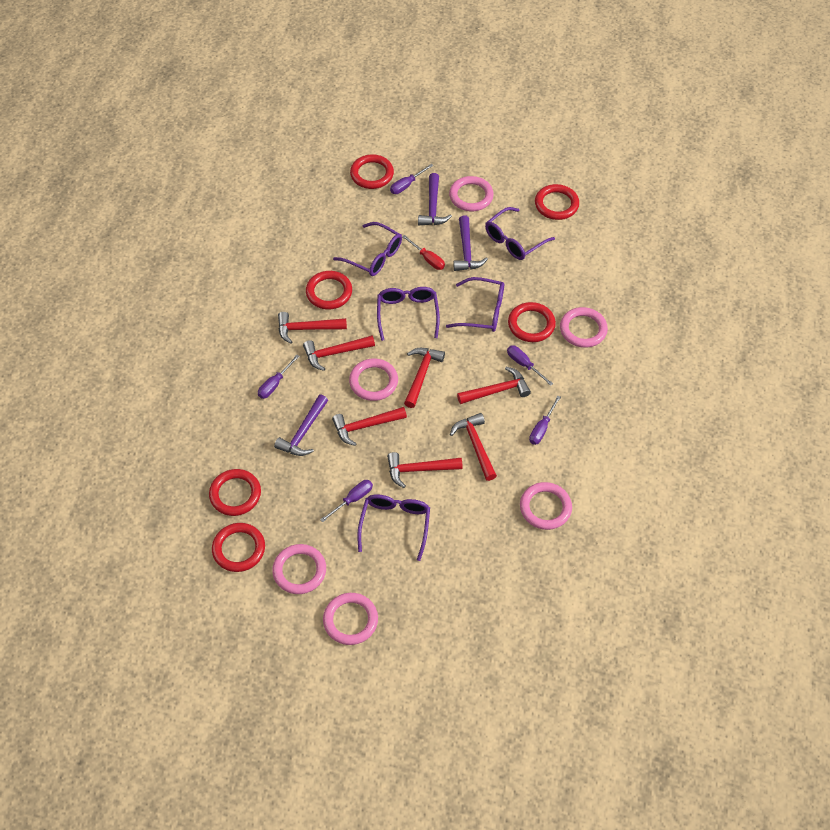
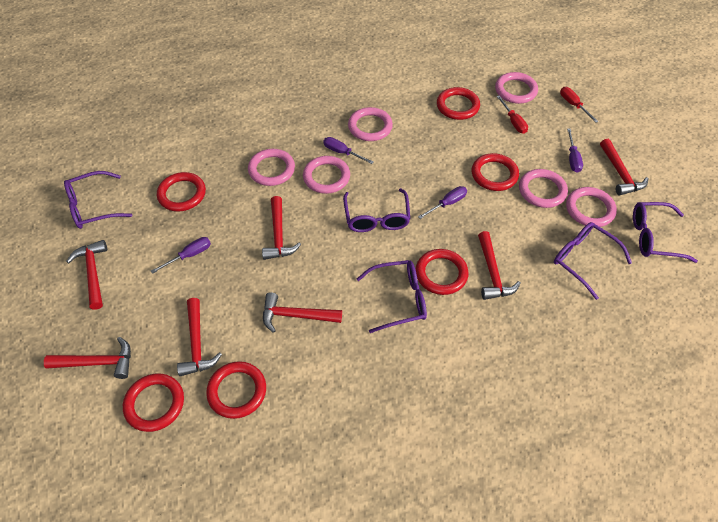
purple hammer: 3 -> 0
purple screwdriver: 5 -> 4
red screwdriver: 1 -> 2

